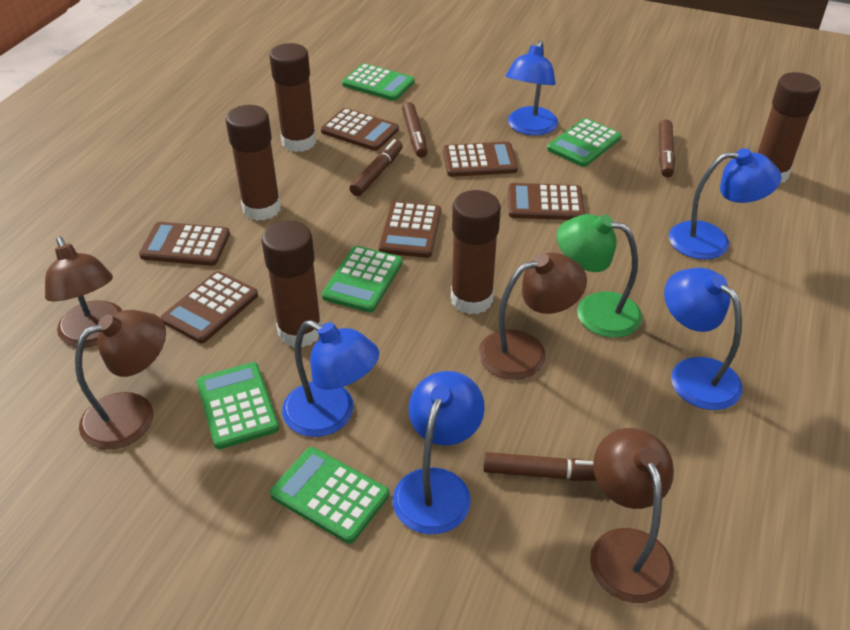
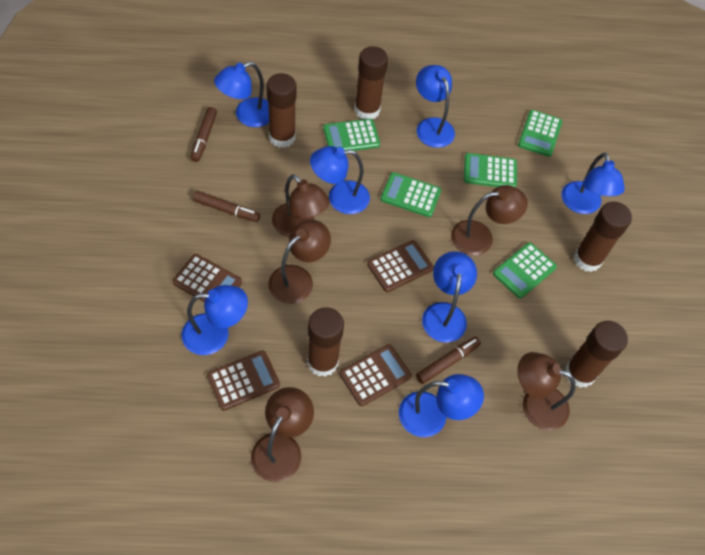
blue lamp: 5 -> 7
brown calculator: 6 -> 4
brown lamp: 4 -> 5
brown marker: 4 -> 3
green lamp: 1 -> 0

